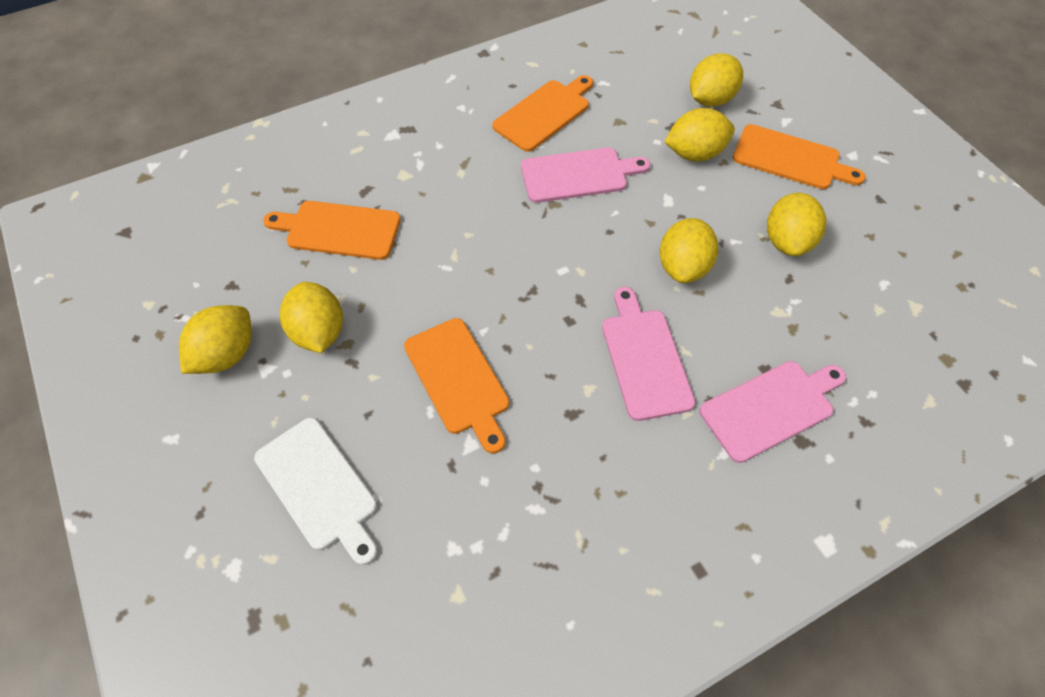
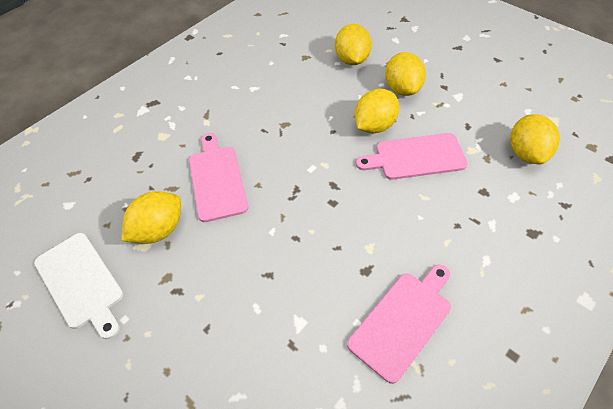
orange cutting board: 4 -> 0
yellow lemon: 6 -> 5

